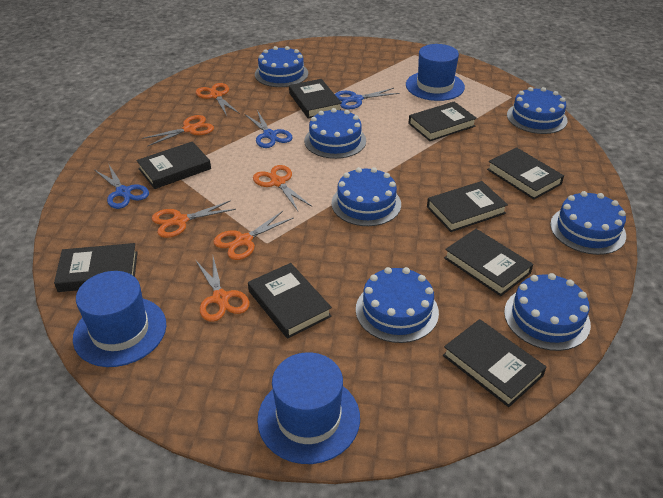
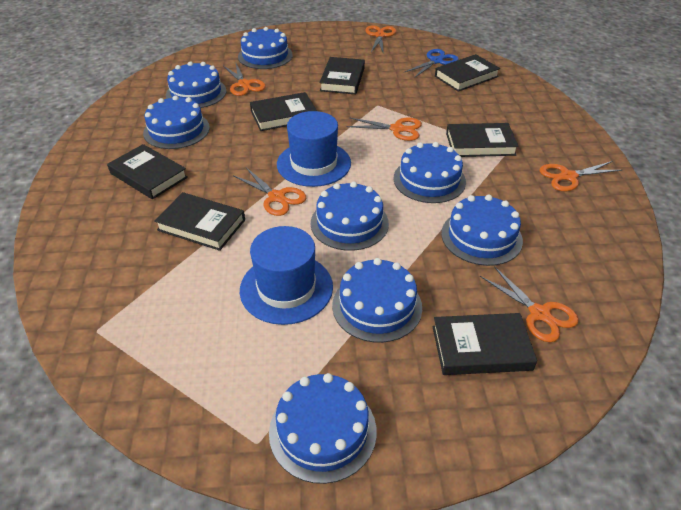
black book: 9 -> 7
blue cake: 7 -> 8
blue hat: 3 -> 2
blue scissors: 3 -> 1

